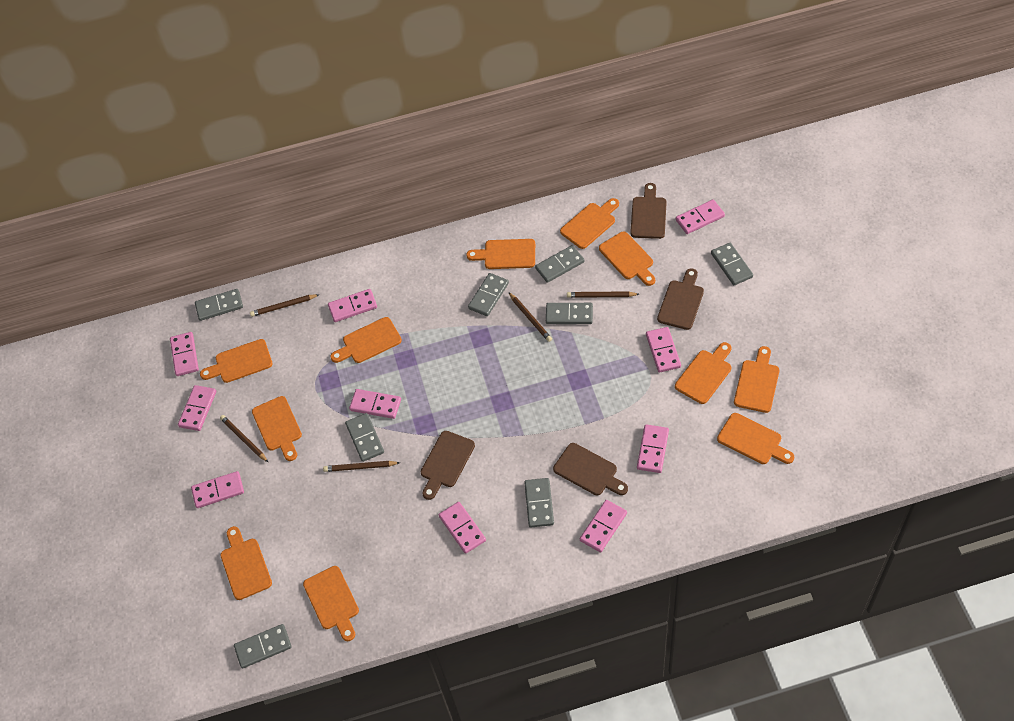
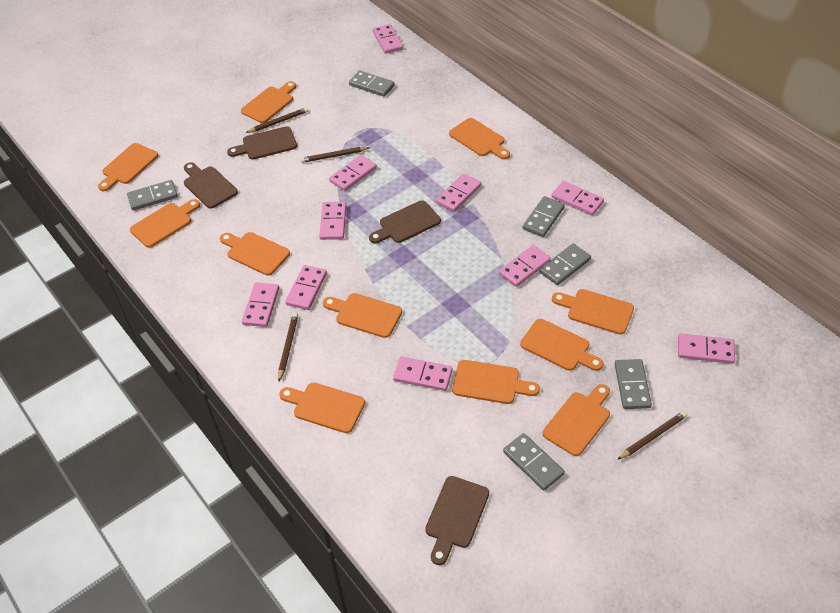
brown pencil: 5 -> 4
grey domino: 8 -> 6

